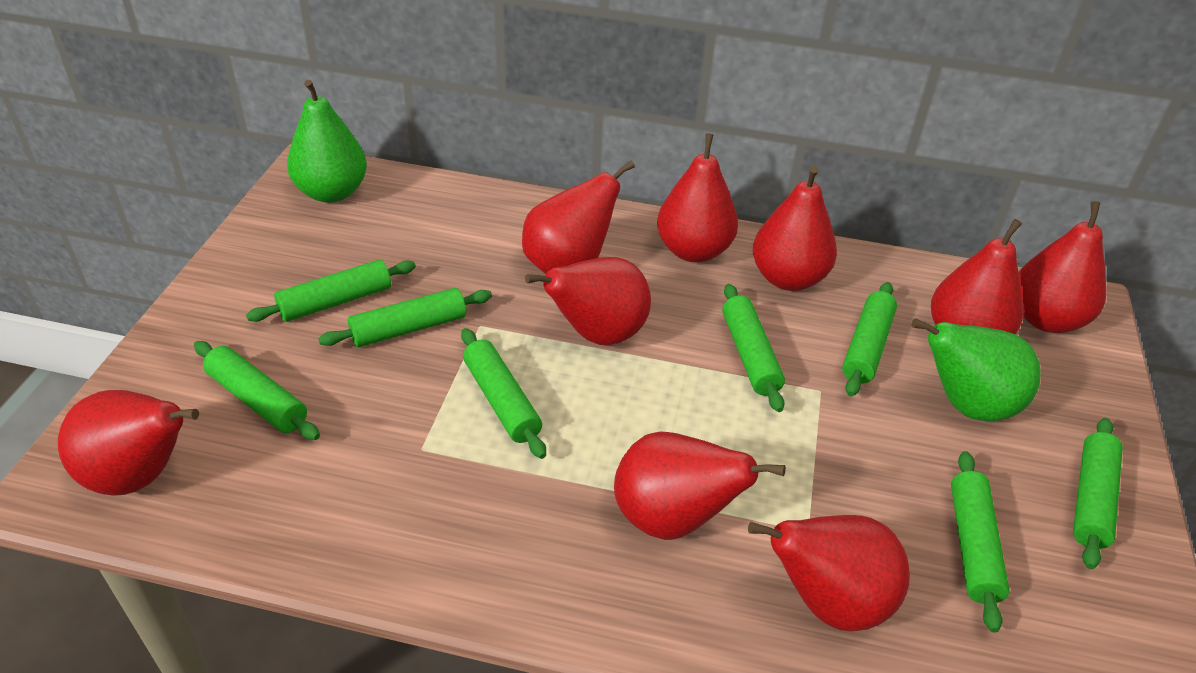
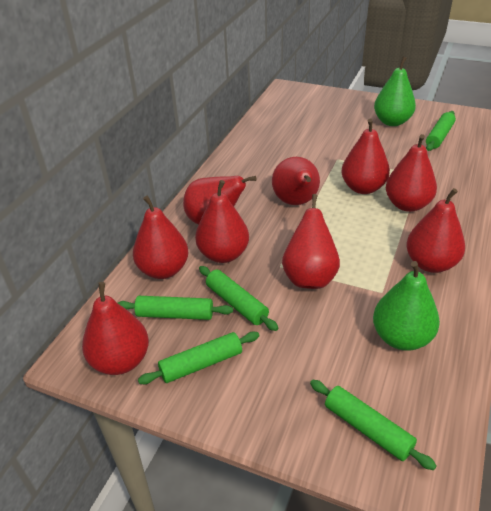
green rolling pin: 8 -> 5

